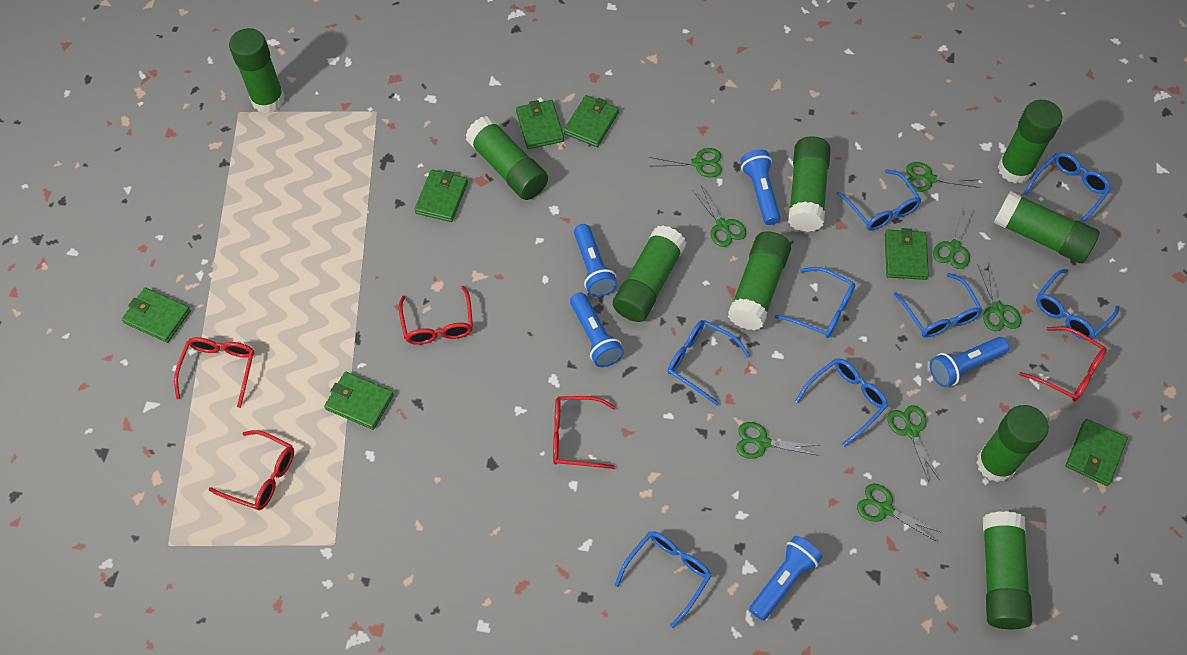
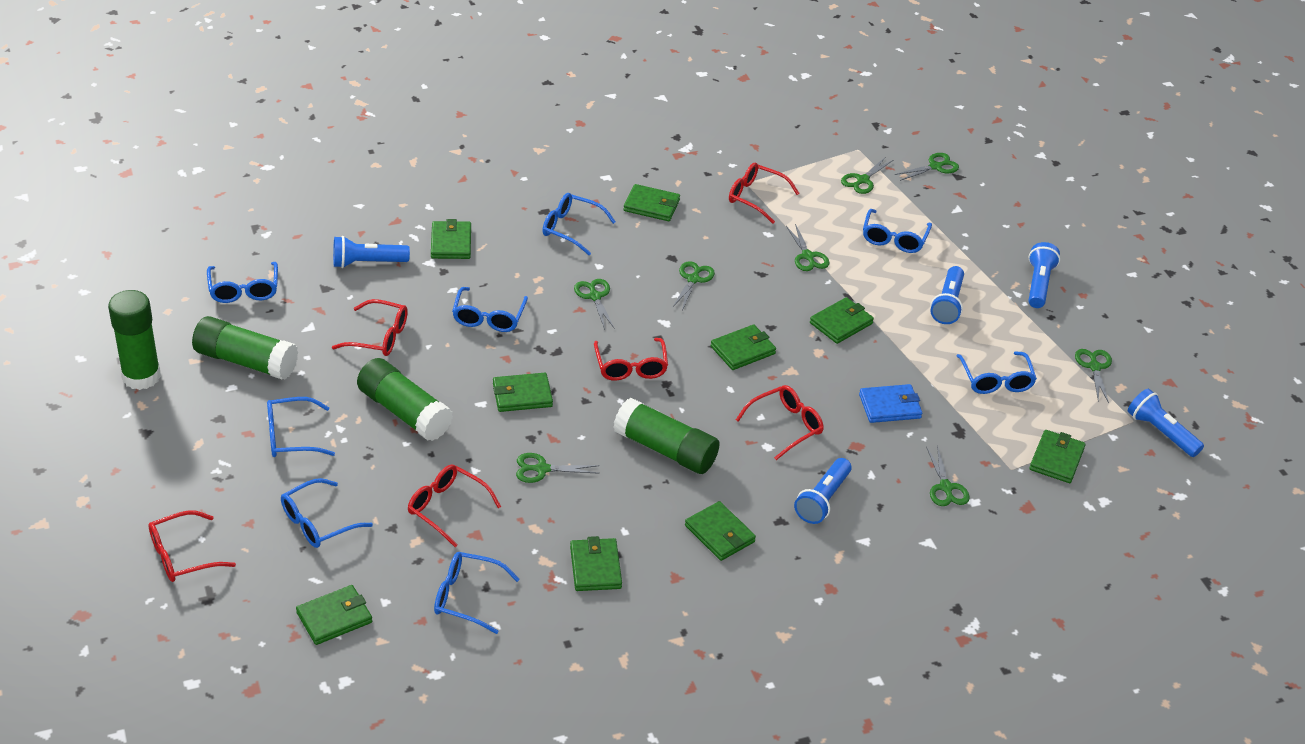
blue wallet: 0 -> 1
green glue stick: 9 -> 4
green wallet: 7 -> 9
red glasses: 5 -> 6

